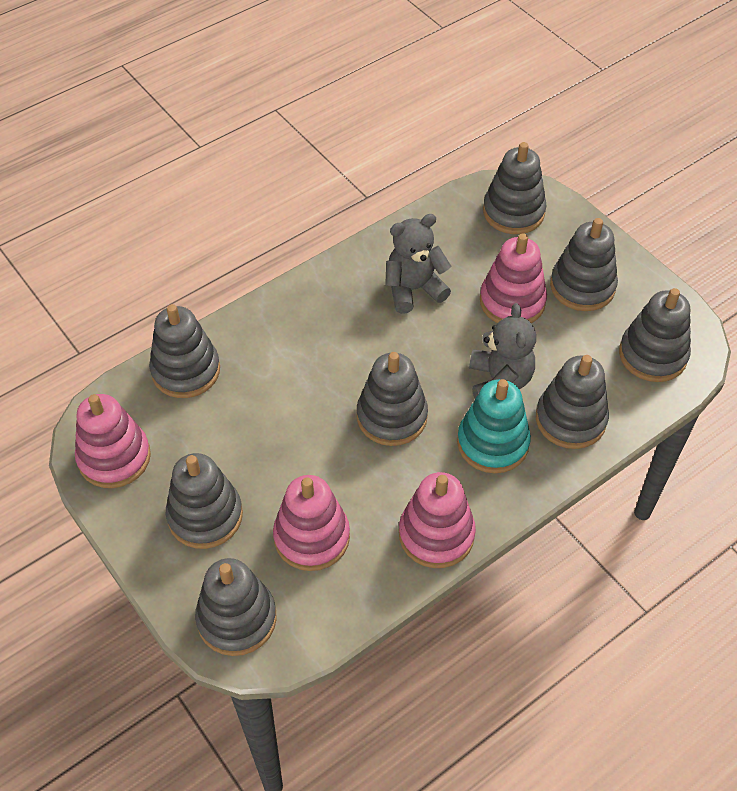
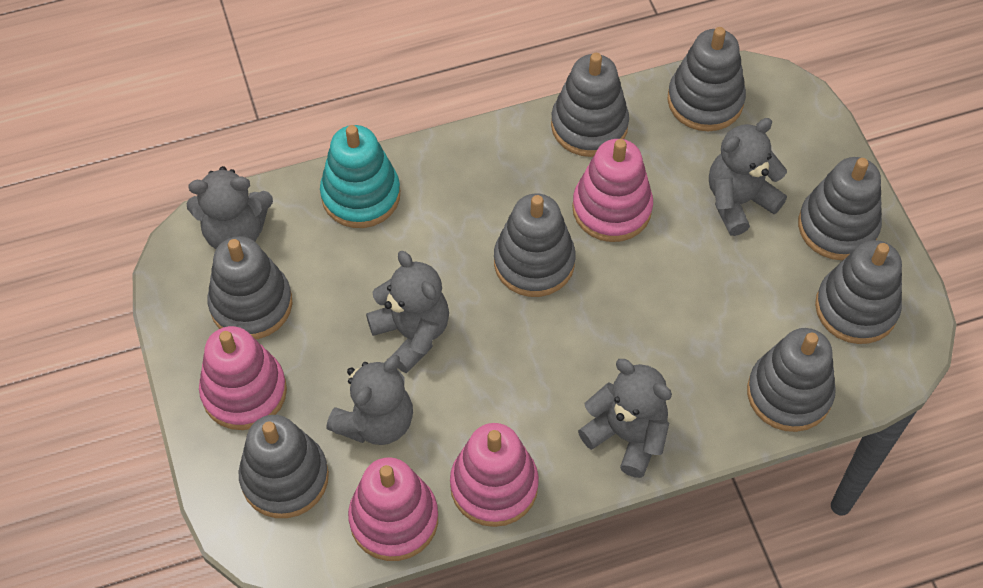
grey teddy bear: 2 -> 5

